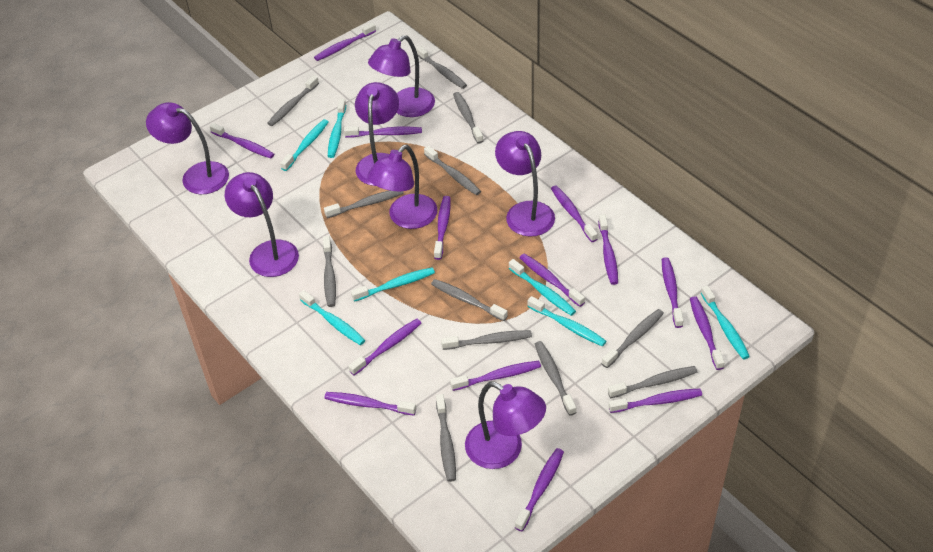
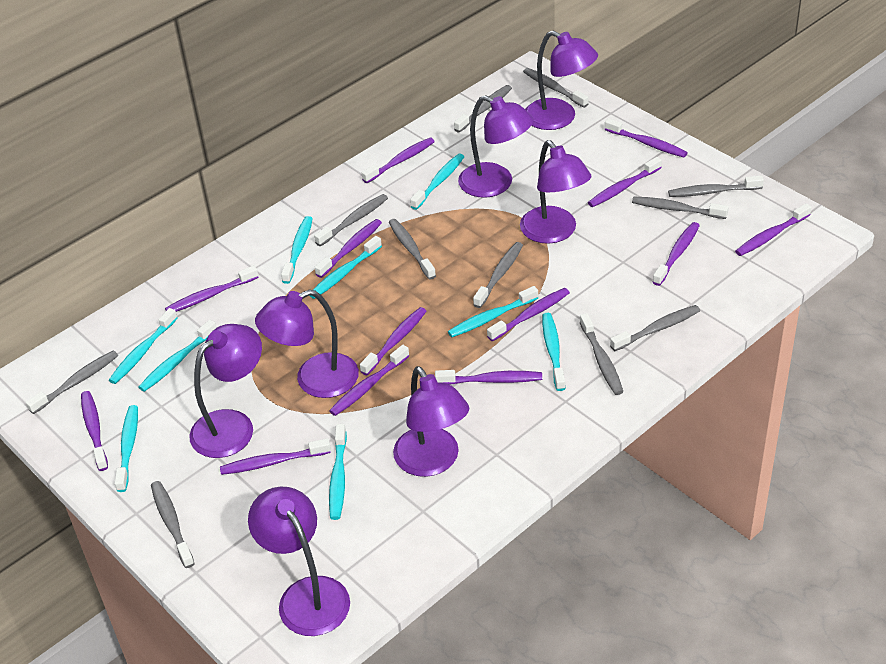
grey toothbrush: 12 -> 11
purple toothbrush: 14 -> 13
turquoise toothbrush: 7 -> 9

